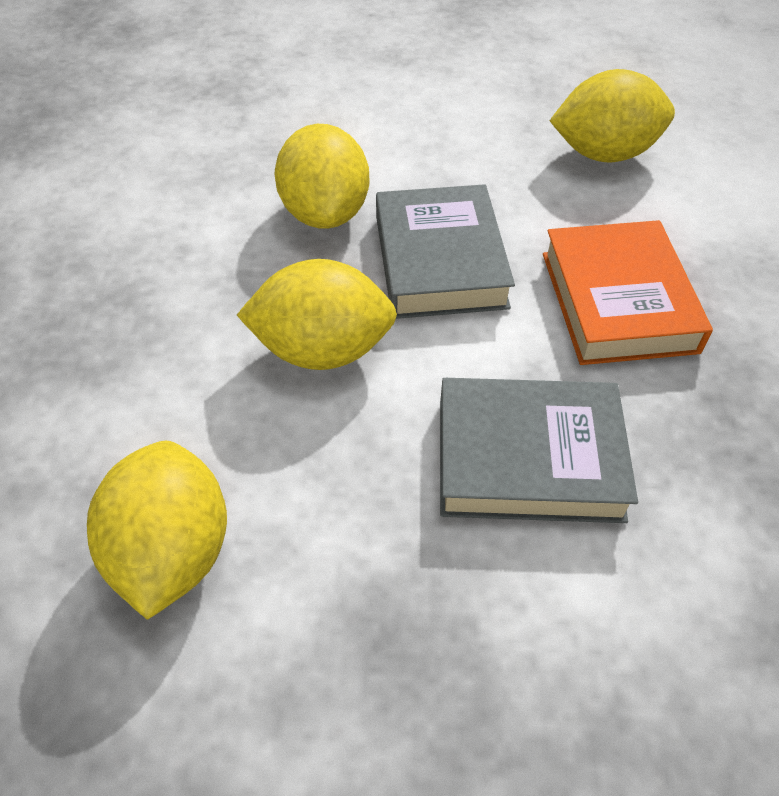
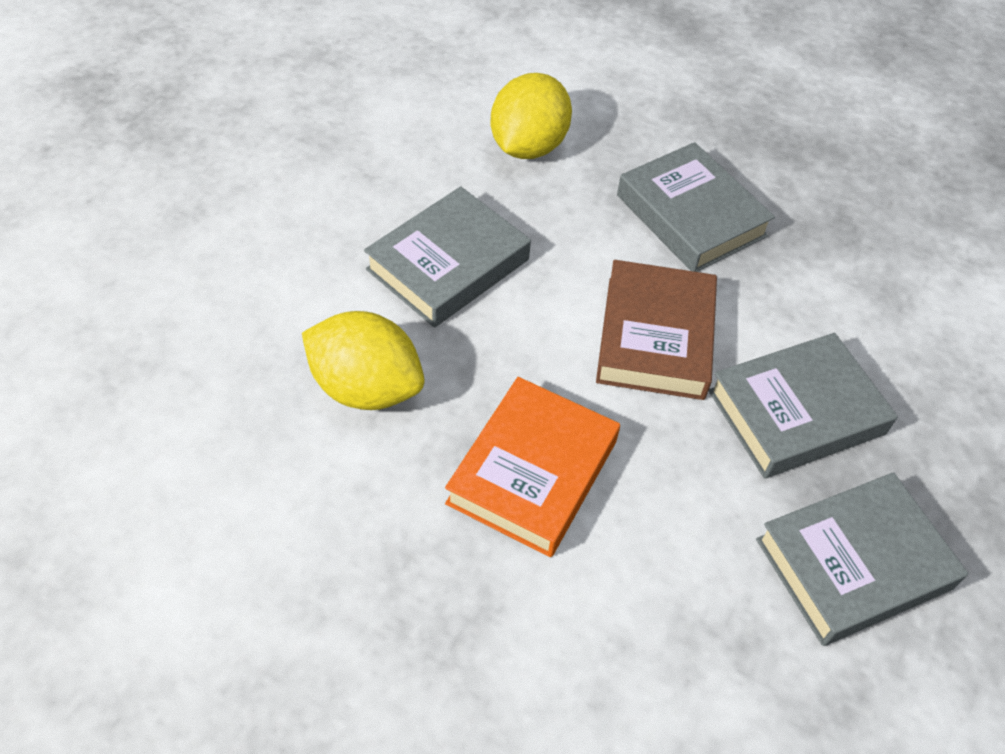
brown book: 0 -> 1
grey book: 2 -> 4
yellow lemon: 4 -> 2

